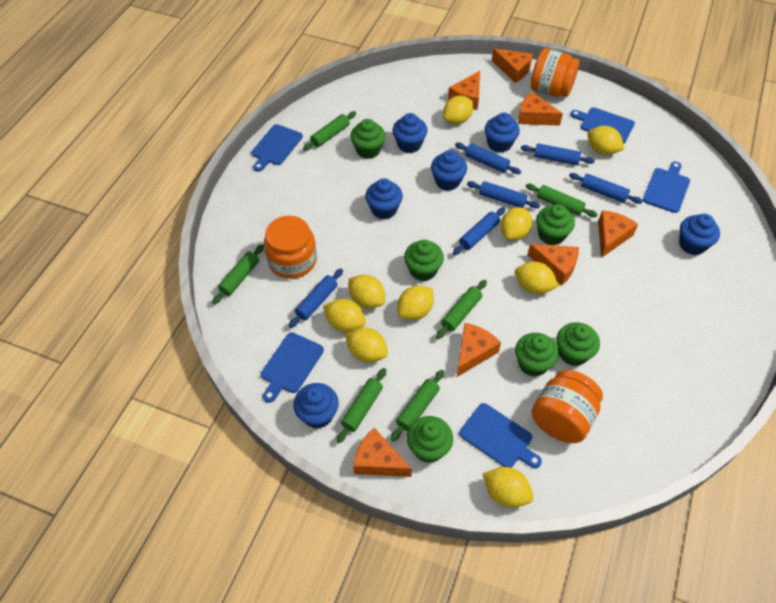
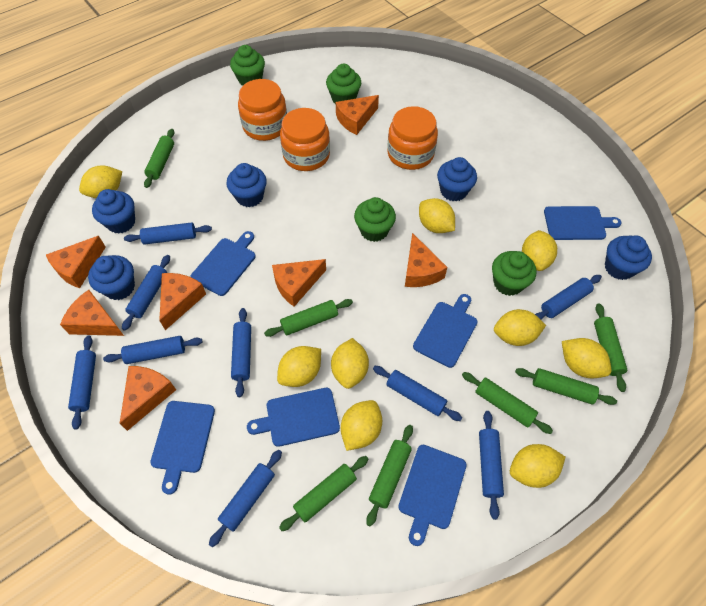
blue cupcake: 6 -> 5
blue cutting board: 5 -> 6
blue rolling pin: 6 -> 9
green cupcake: 6 -> 4
green rolling pin: 6 -> 7

